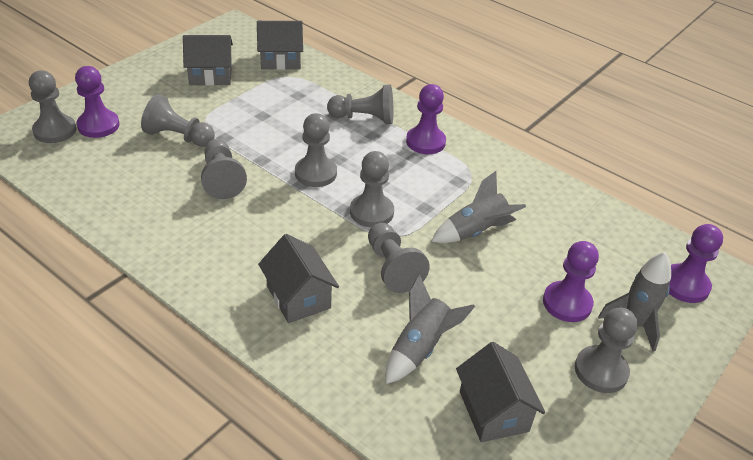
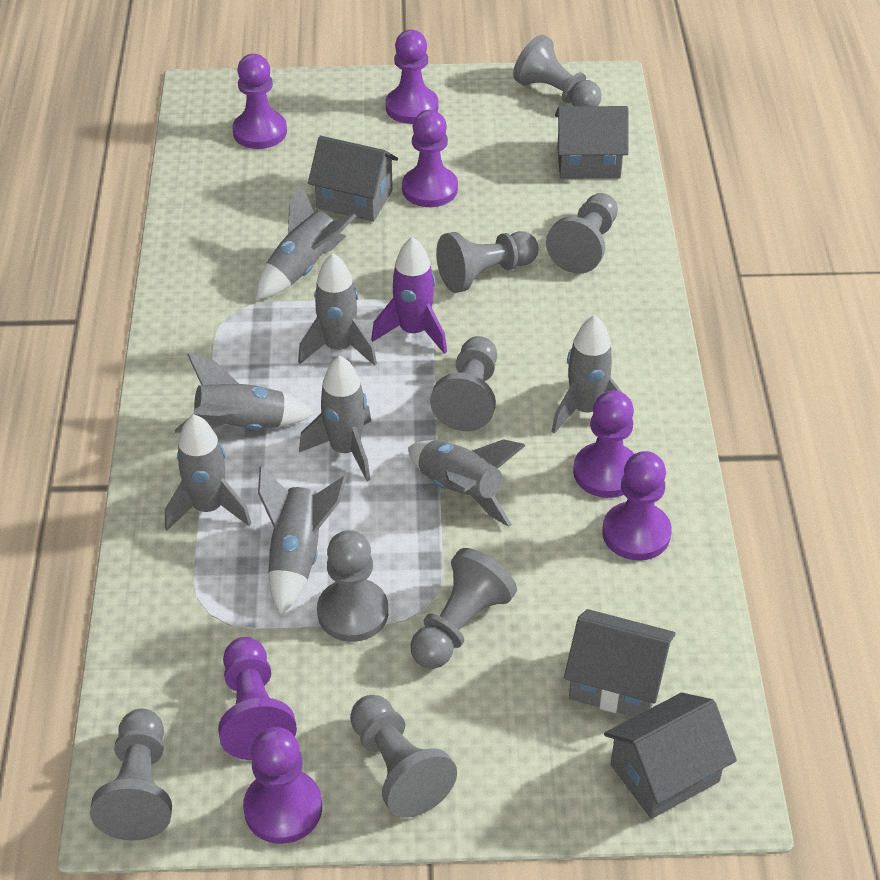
grey rocket: 3 -> 8
purple pawn: 4 -> 7
purple rocket: 0 -> 1

